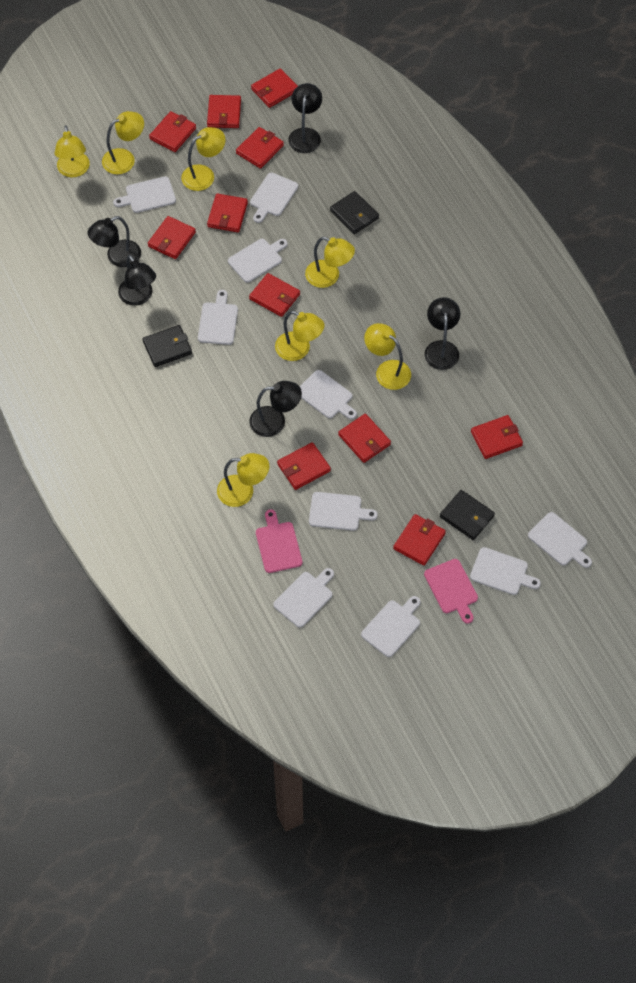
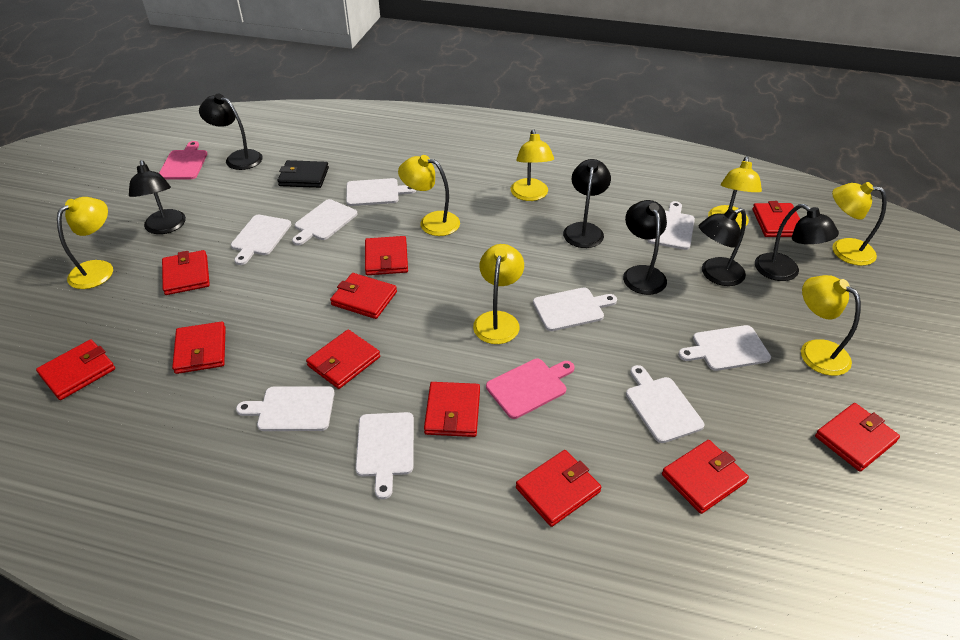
black lamp: 5 -> 6
black wallet: 3 -> 1
white cutting board: 10 -> 9

